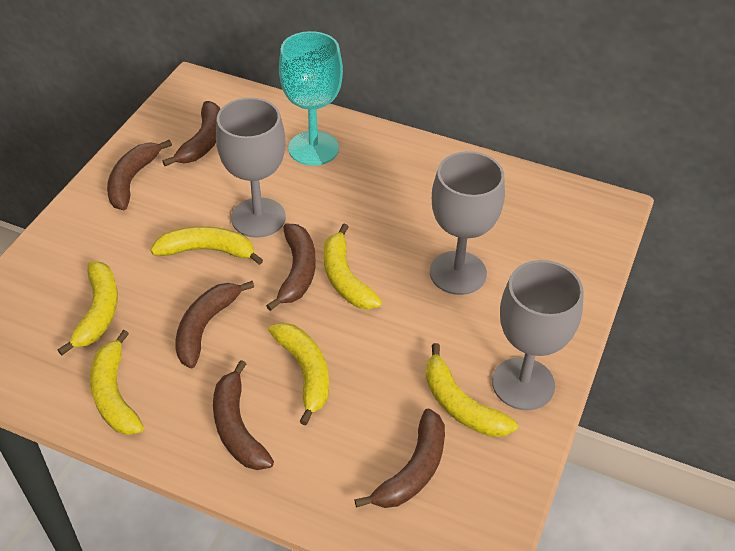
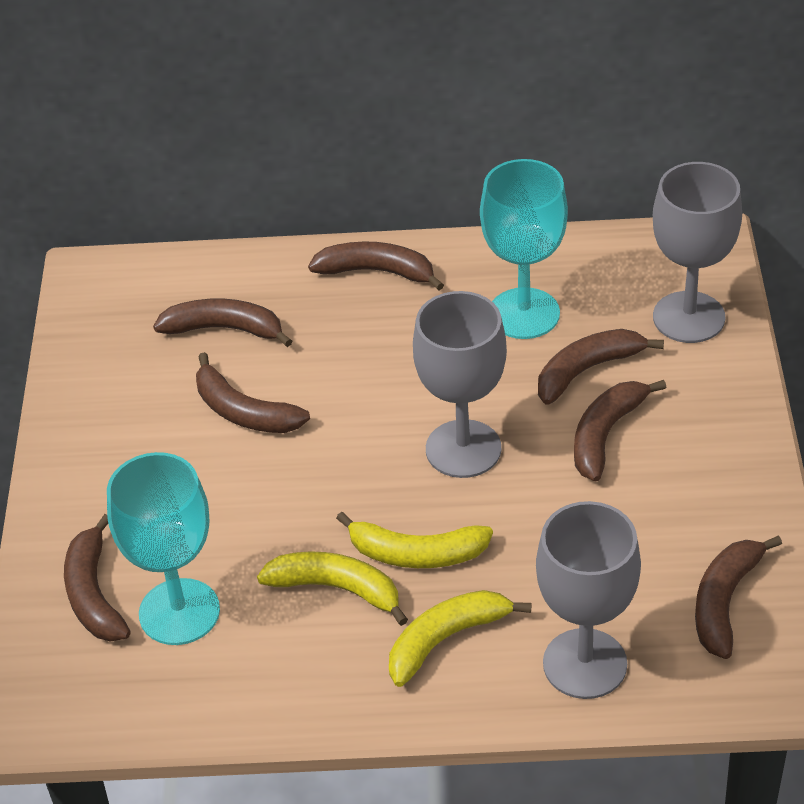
brown banana: 6 -> 7
turquoise goblet: 1 -> 2
yellow banana: 6 -> 3

